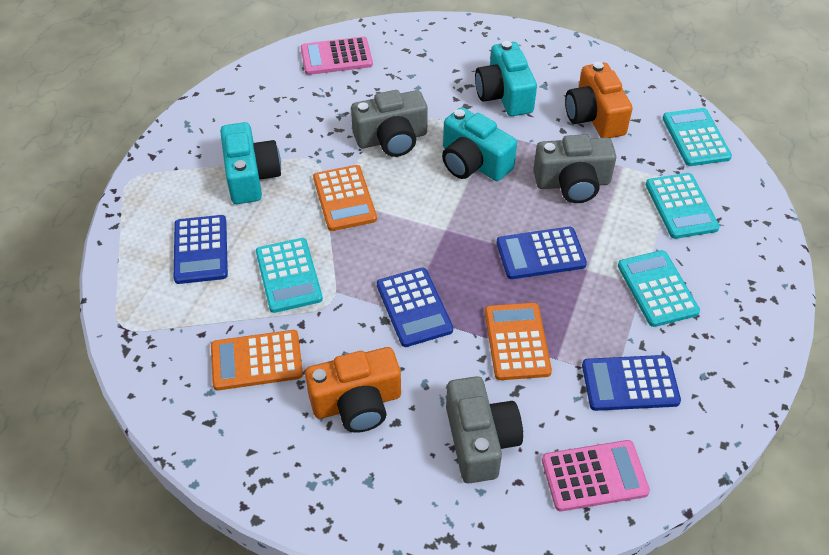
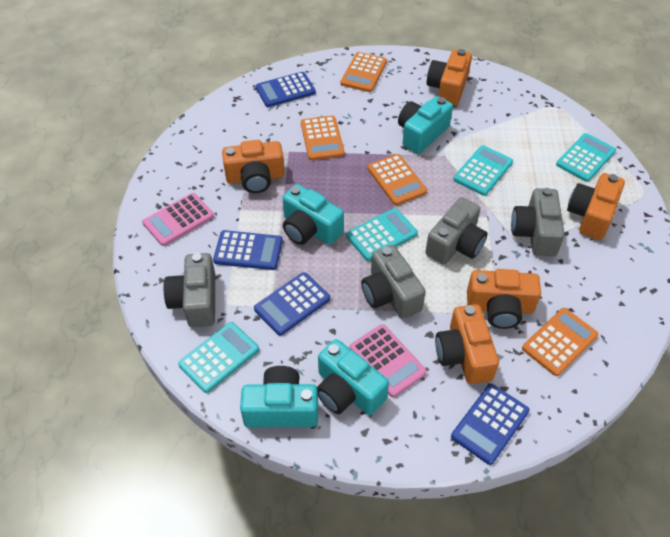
grey camera: 3 -> 4
orange calculator: 3 -> 4
orange camera: 2 -> 5
turquoise camera: 3 -> 4

